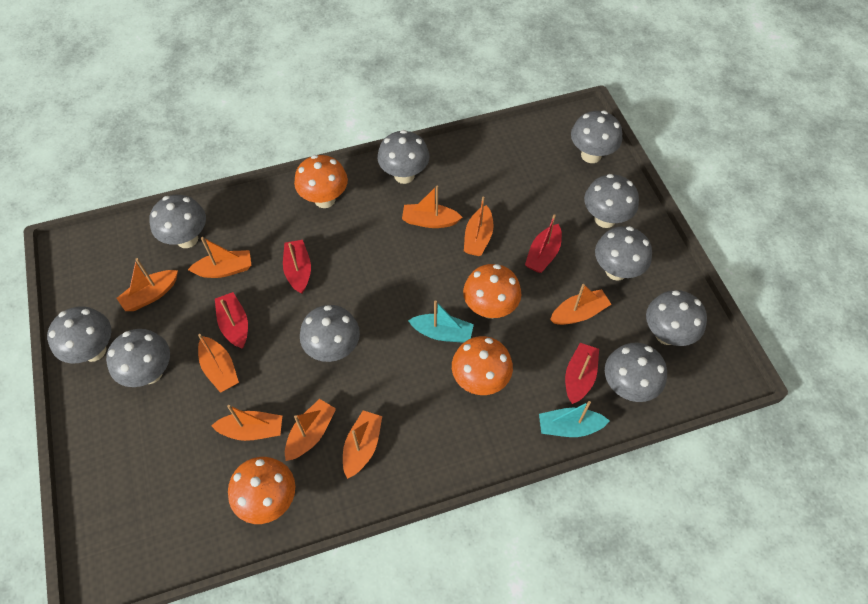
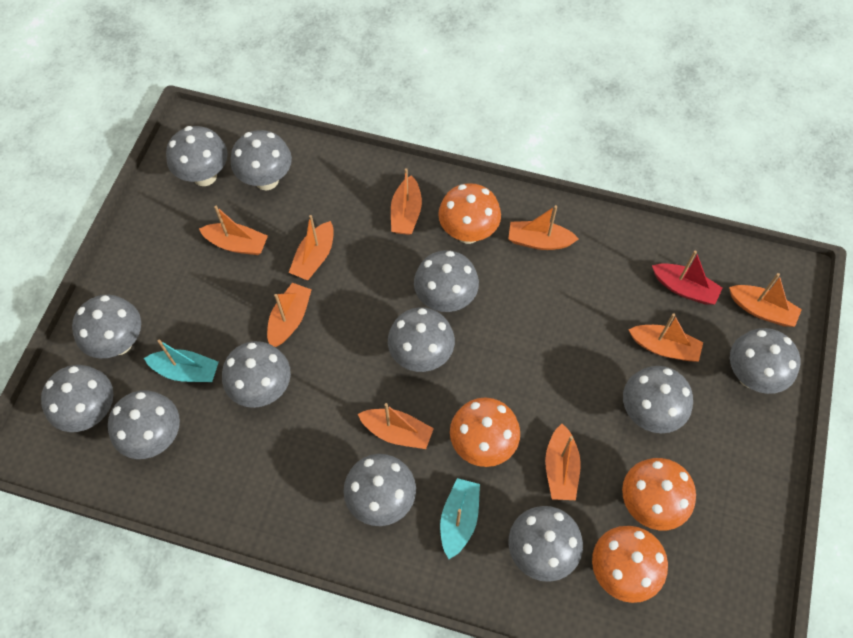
grey mushroom: 10 -> 12
red boat: 4 -> 1

